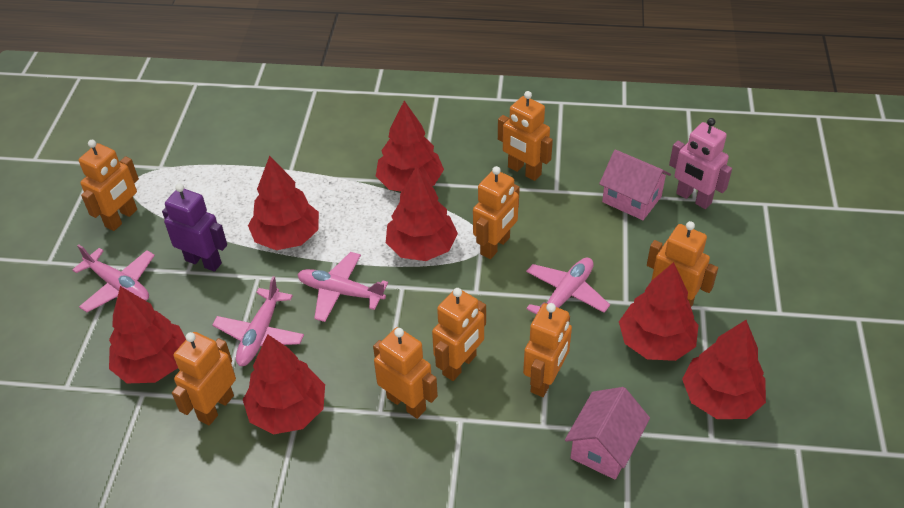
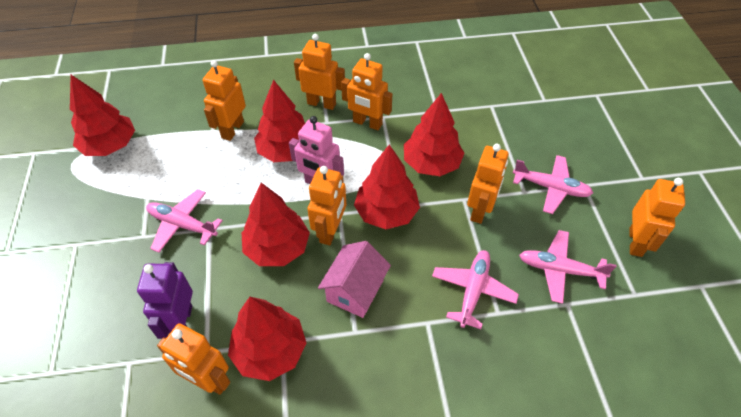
orange robot: 8 -> 7
pink house: 2 -> 1
red tree: 7 -> 6

